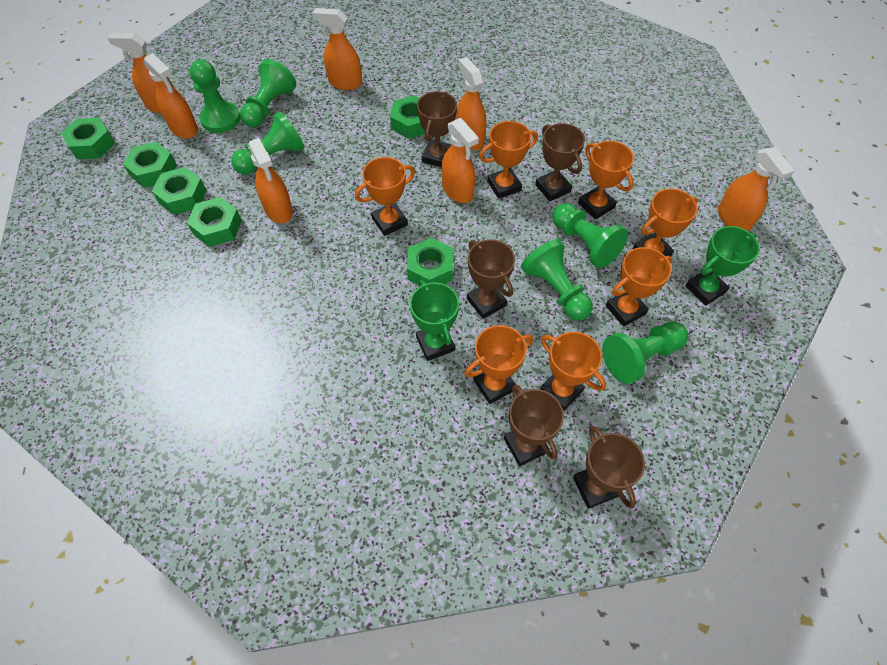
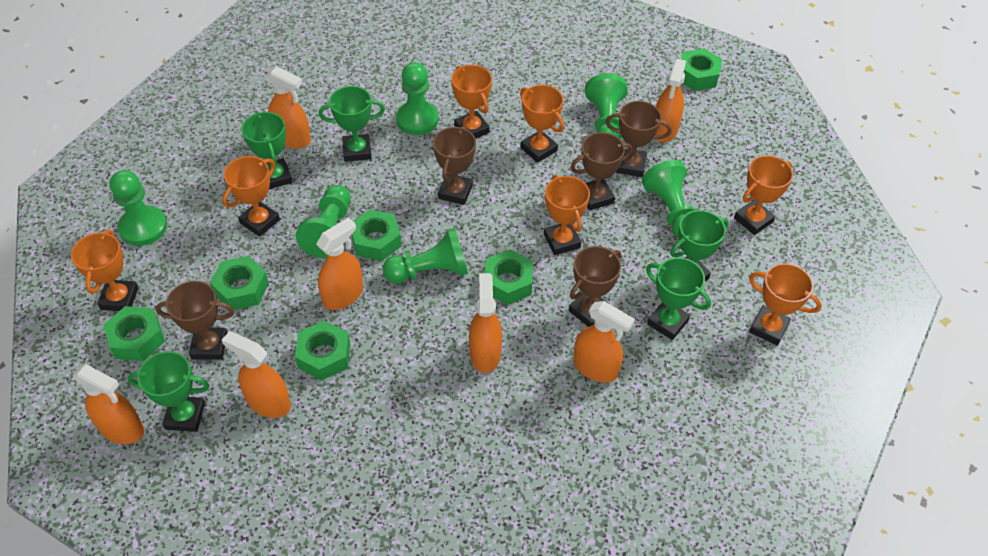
green trophy: 2 -> 5

